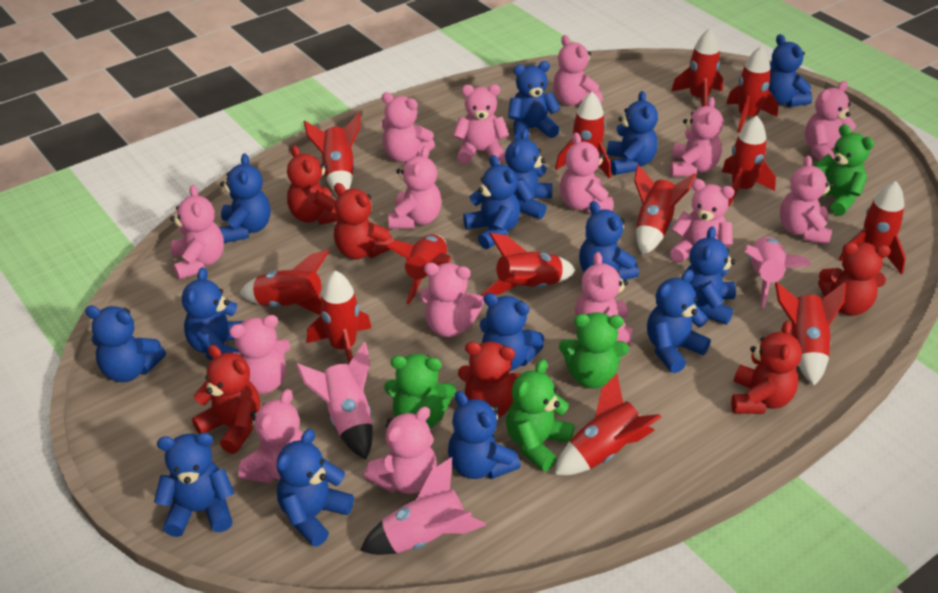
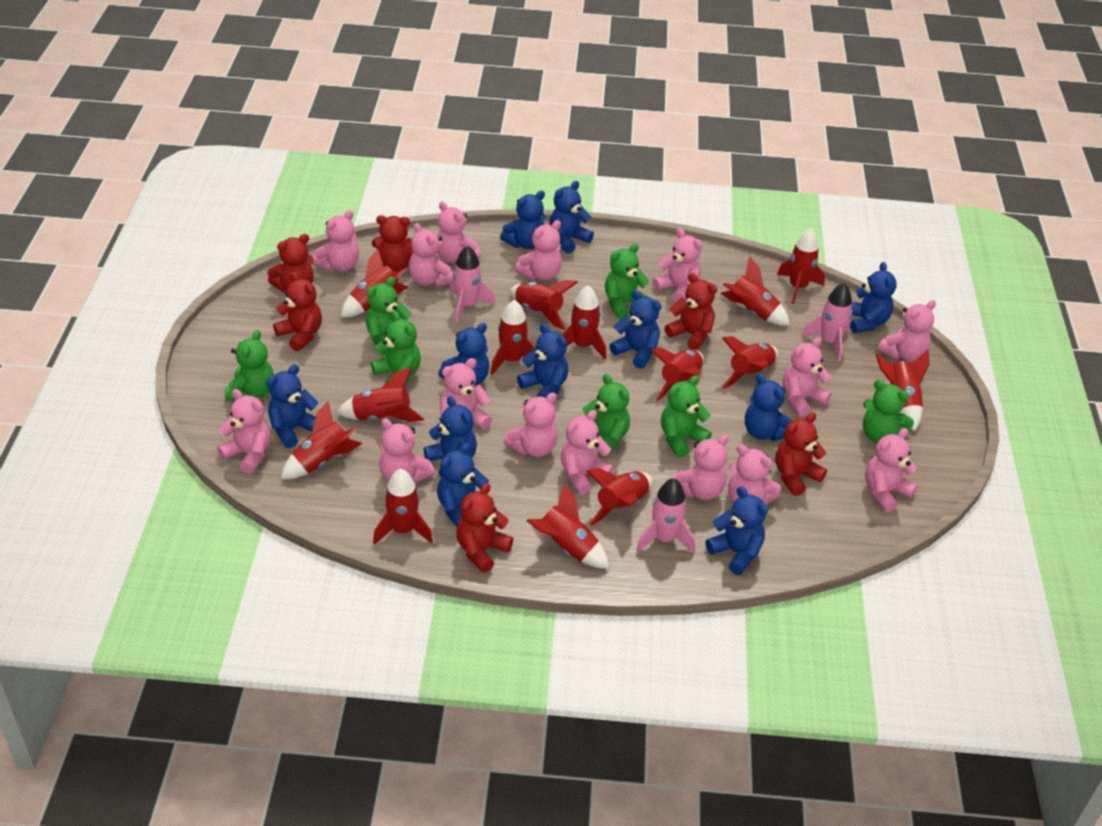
blue teddy bear: 15 -> 11
green teddy bear: 4 -> 7
red rocket: 13 -> 14

